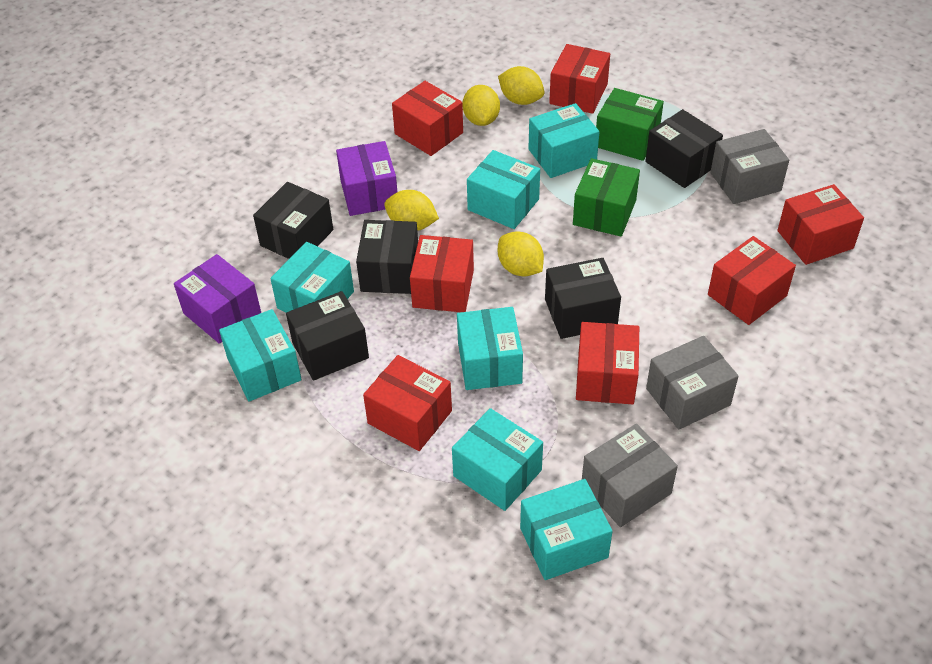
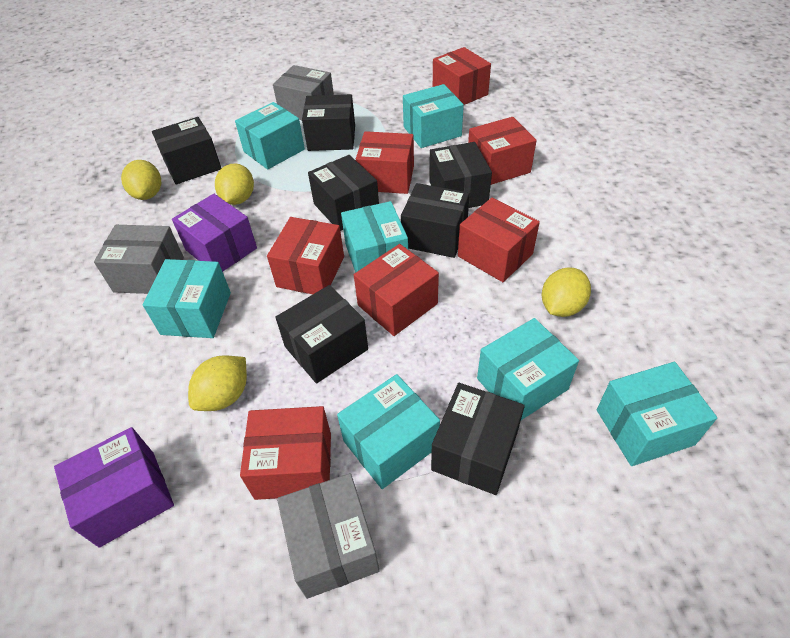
black box: 5 -> 7
green box: 2 -> 0

